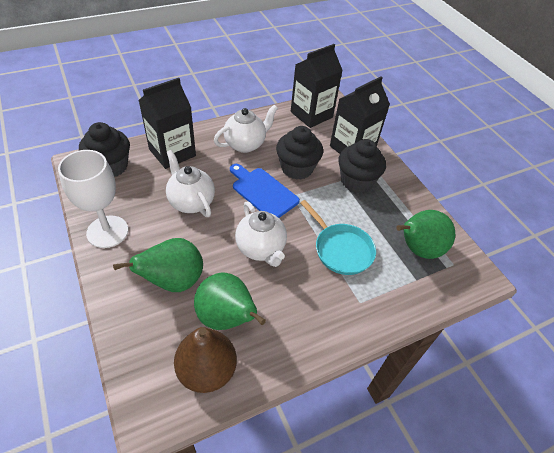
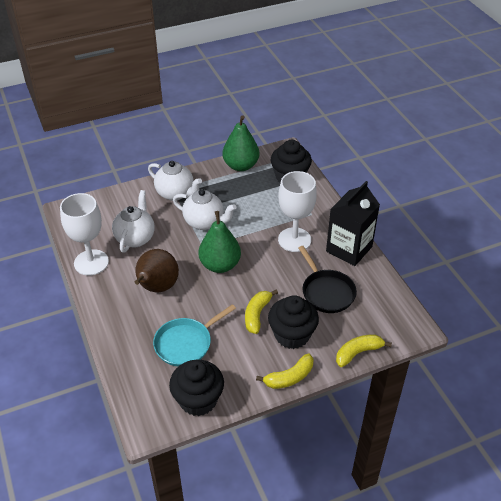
black carton: 3 -> 1
black pan: 0 -> 1
blue cutting board: 1 -> 0
green pear: 3 -> 2
white goblet: 1 -> 2
yellow banana: 0 -> 3

